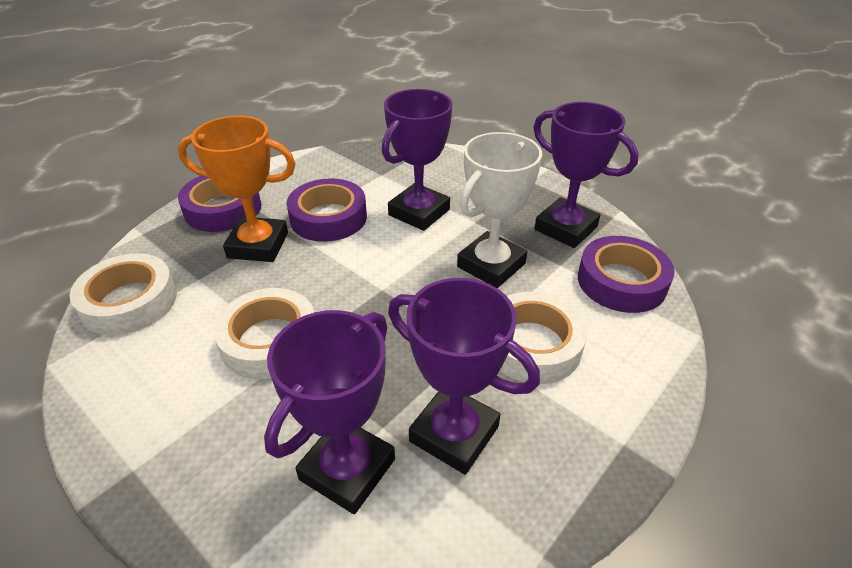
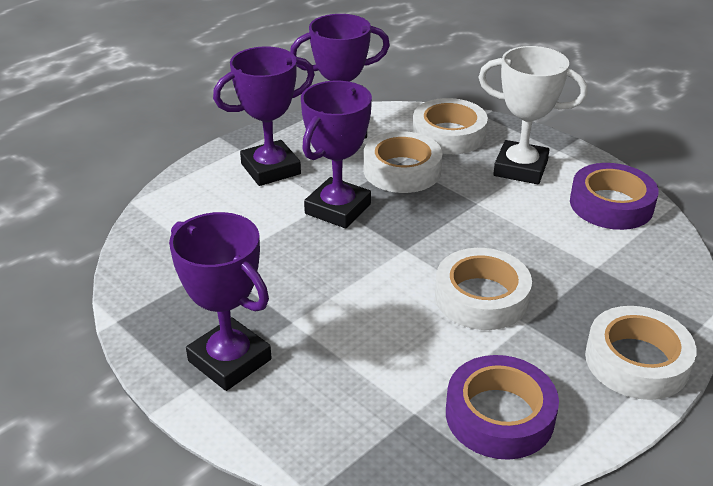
orange trophy: 1 -> 0
purple tape: 3 -> 2
white tape: 3 -> 4

